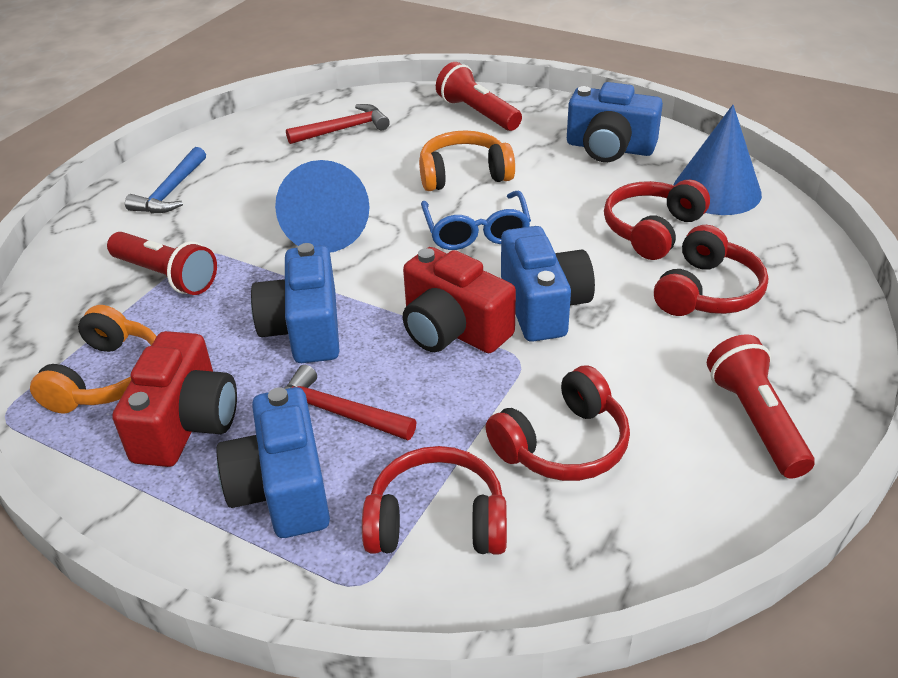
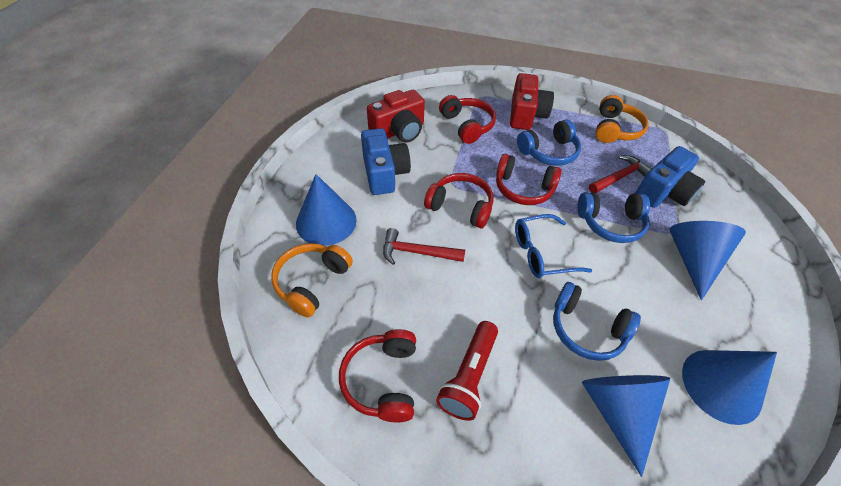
blue camera: 4 -> 2
blue cone: 2 -> 4
blue hammer: 1 -> 0
blue headphones: 0 -> 3
red flashlight: 3 -> 1

